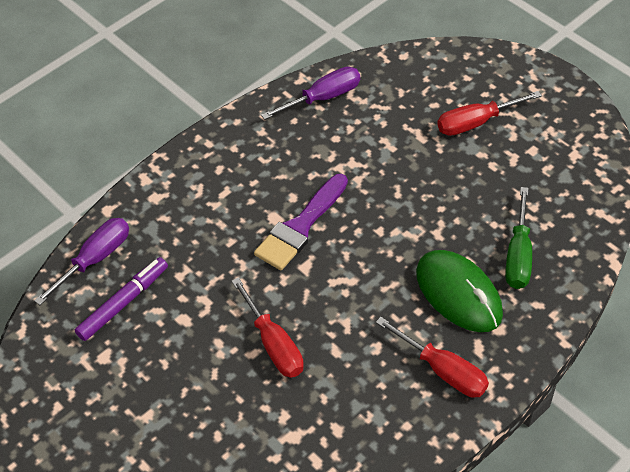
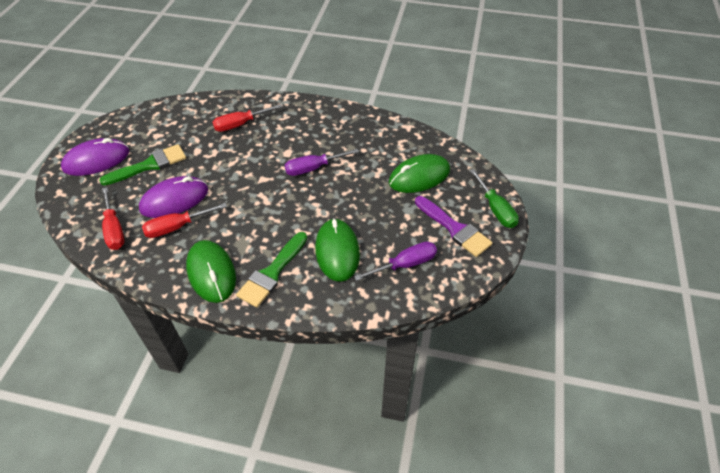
green brush: 0 -> 2
green mouse: 1 -> 3
purple marker: 1 -> 0
purple mouse: 0 -> 2

